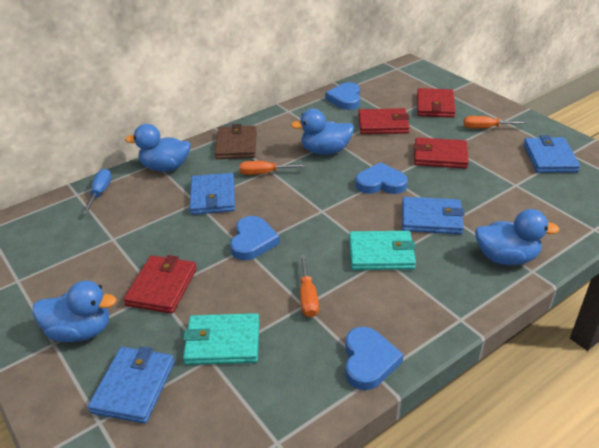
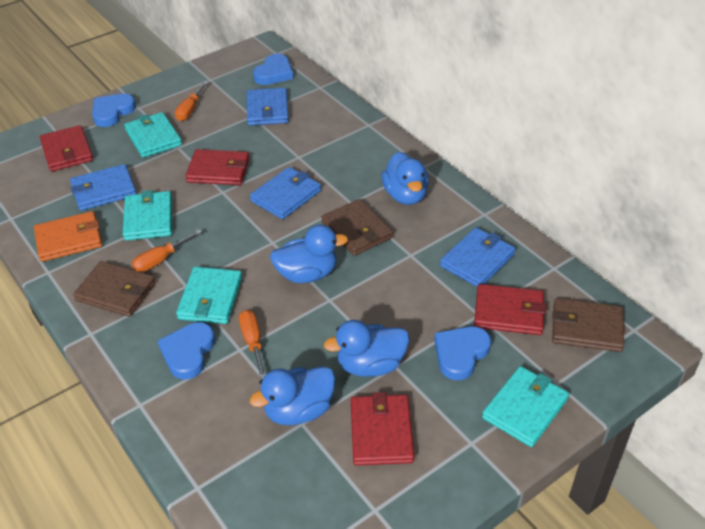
blue screwdriver: 1 -> 0
brown wallet: 1 -> 3
orange wallet: 0 -> 1
turquoise wallet: 2 -> 4

